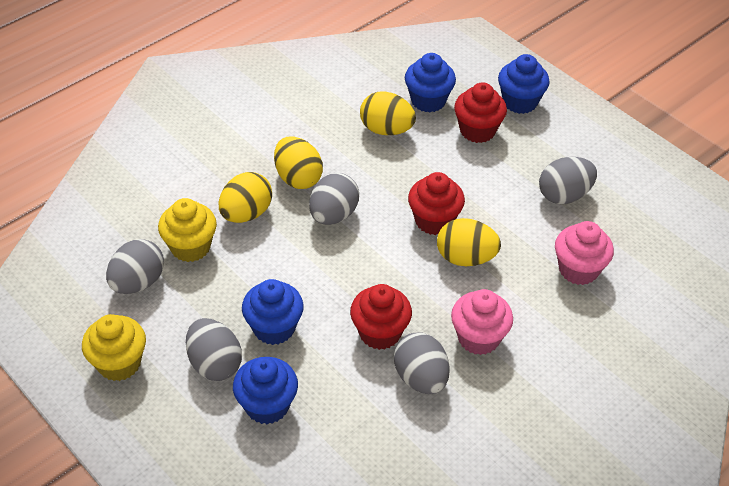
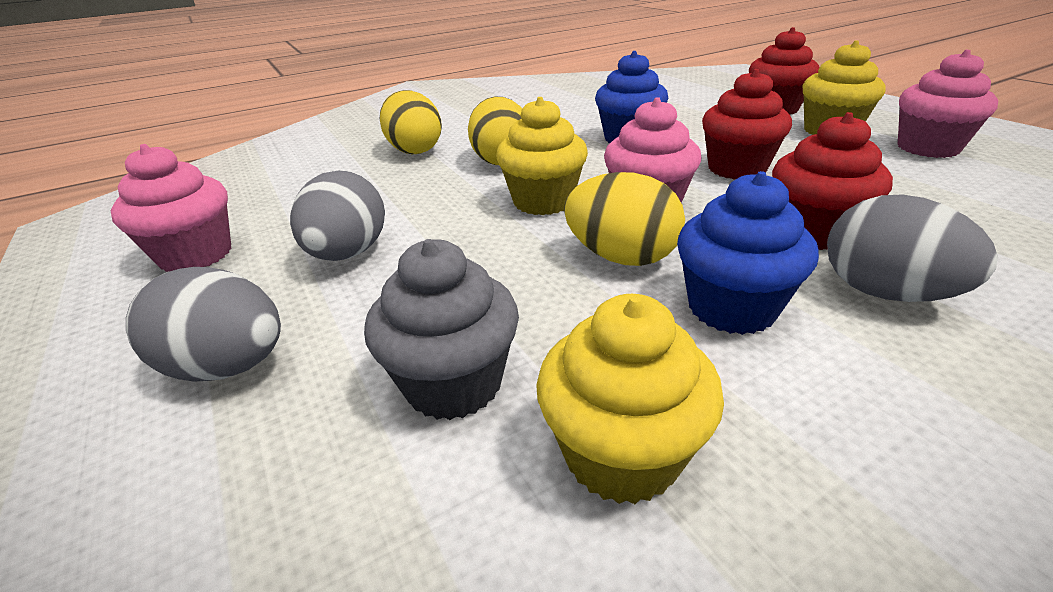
blue cupcake: 4 -> 2
grey cupcake: 0 -> 1
grey egg: 5 -> 3
pink cupcake: 2 -> 3
yellow cupcake: 2 -> 3
yellow egg: 4 -> 3

